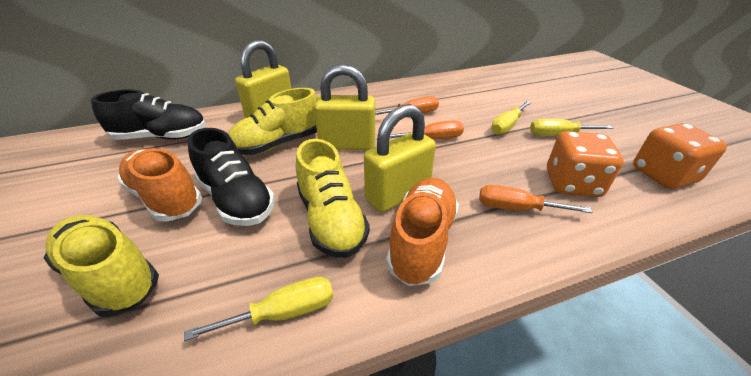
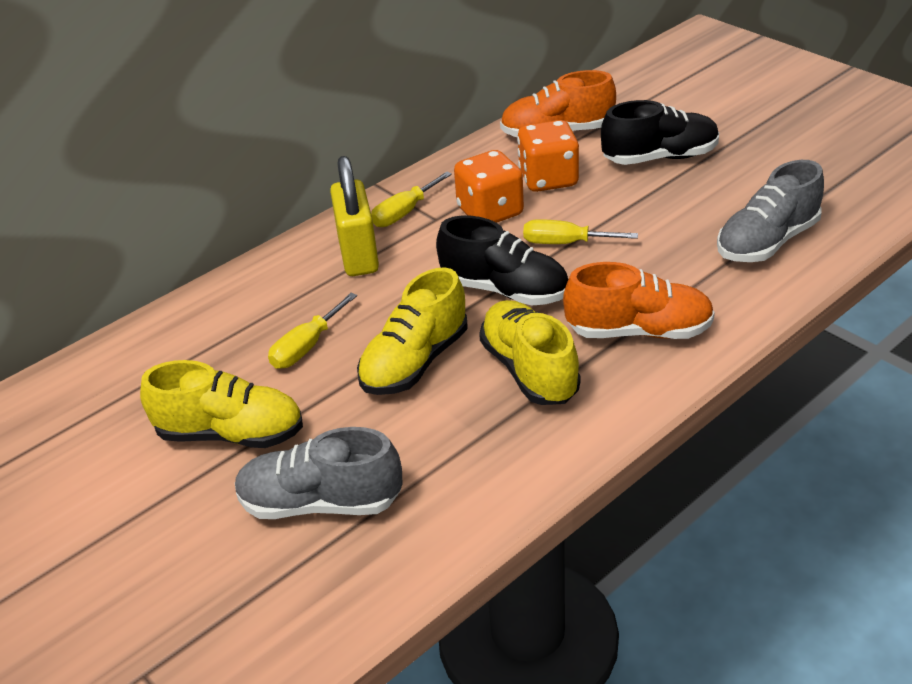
grey shoe: 0 -> 2
orange screwdriver: 3 -> 0
yellow padlock: 3 -> 1

